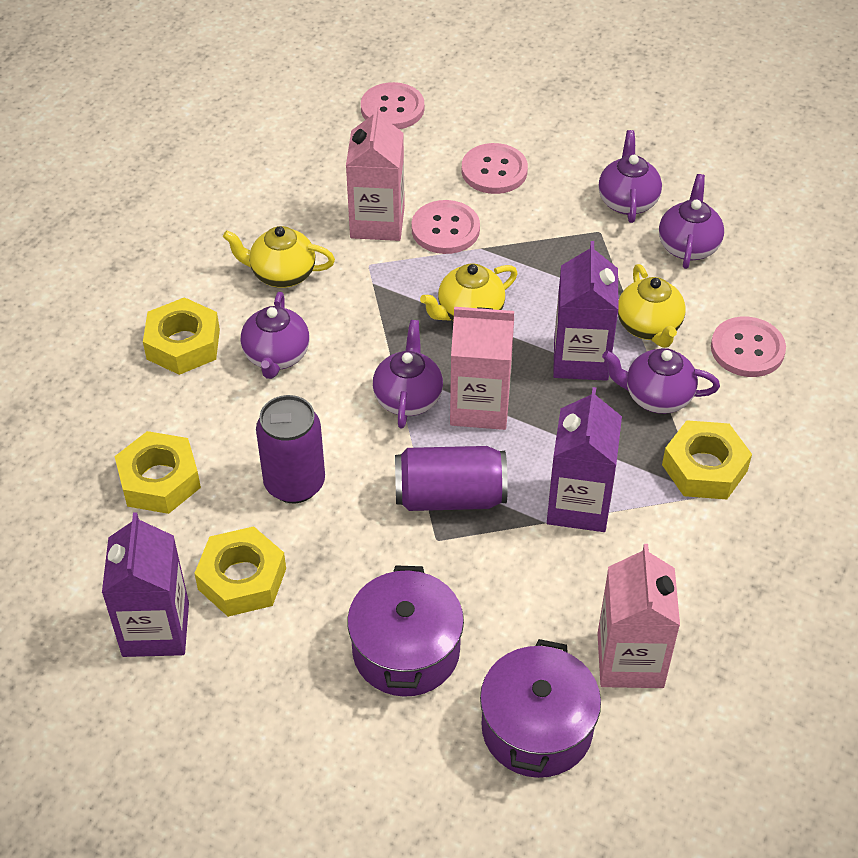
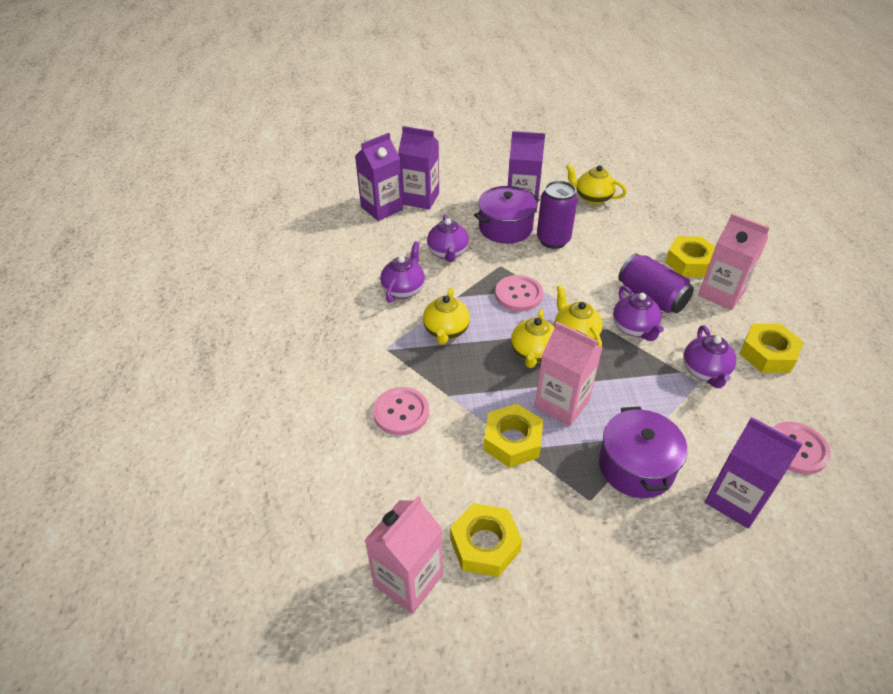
pink button: 4 -> 3
purple carton: 3 -> 4
purple teapot: 5 -> 4
yellow teapot: 3 -> 4

